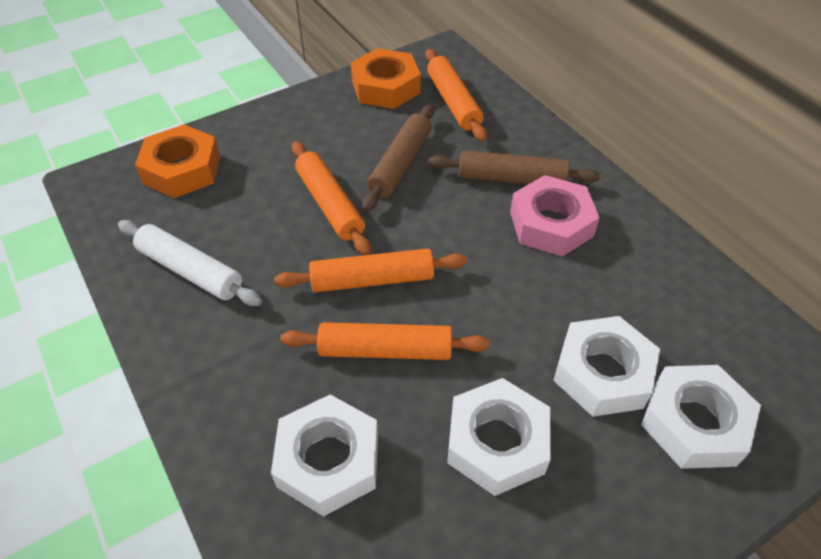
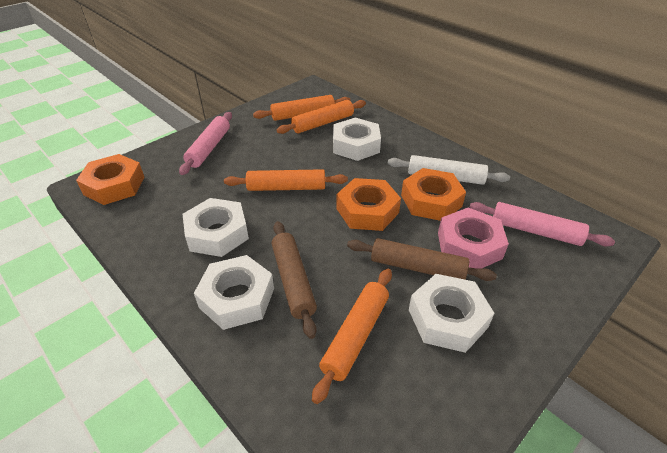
orange nut: 2 -> 3
pink rolling pin: 0 -> 2

